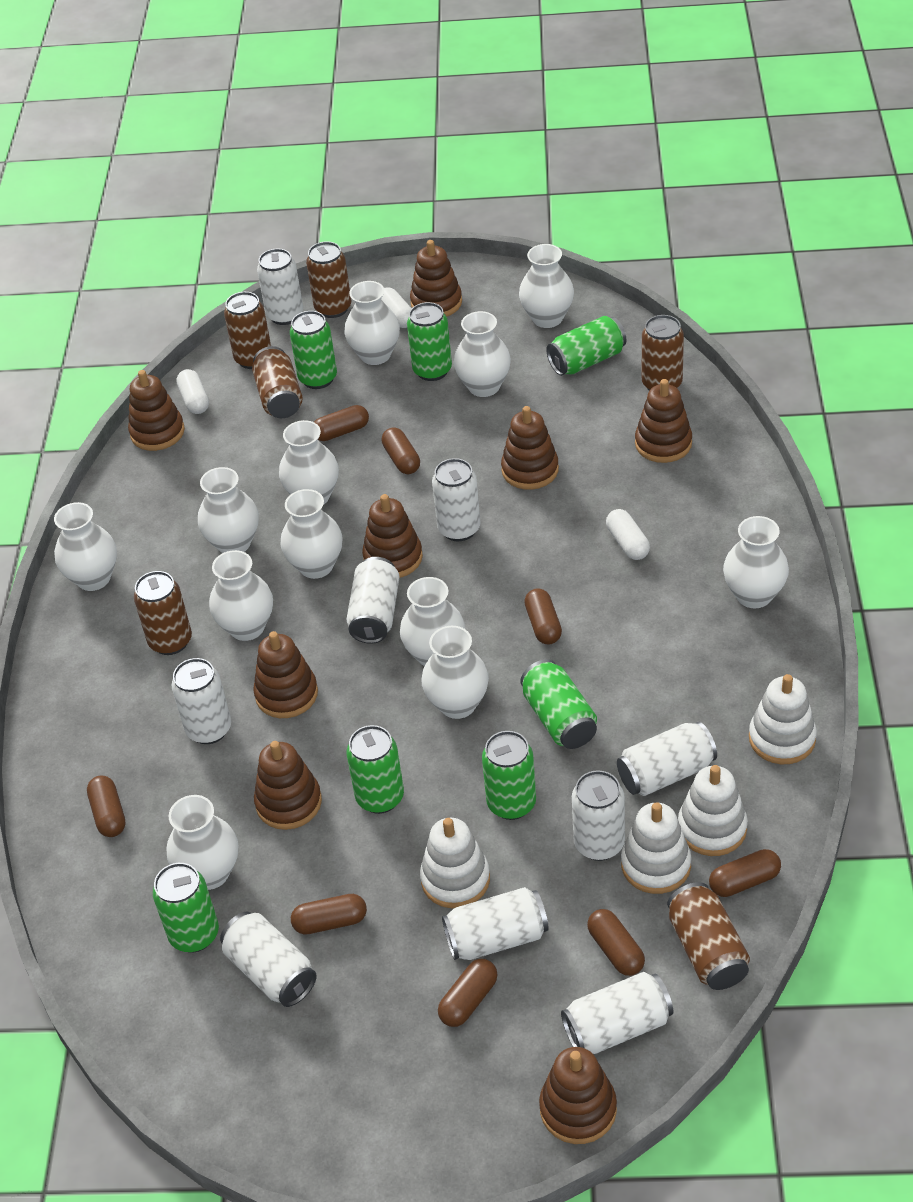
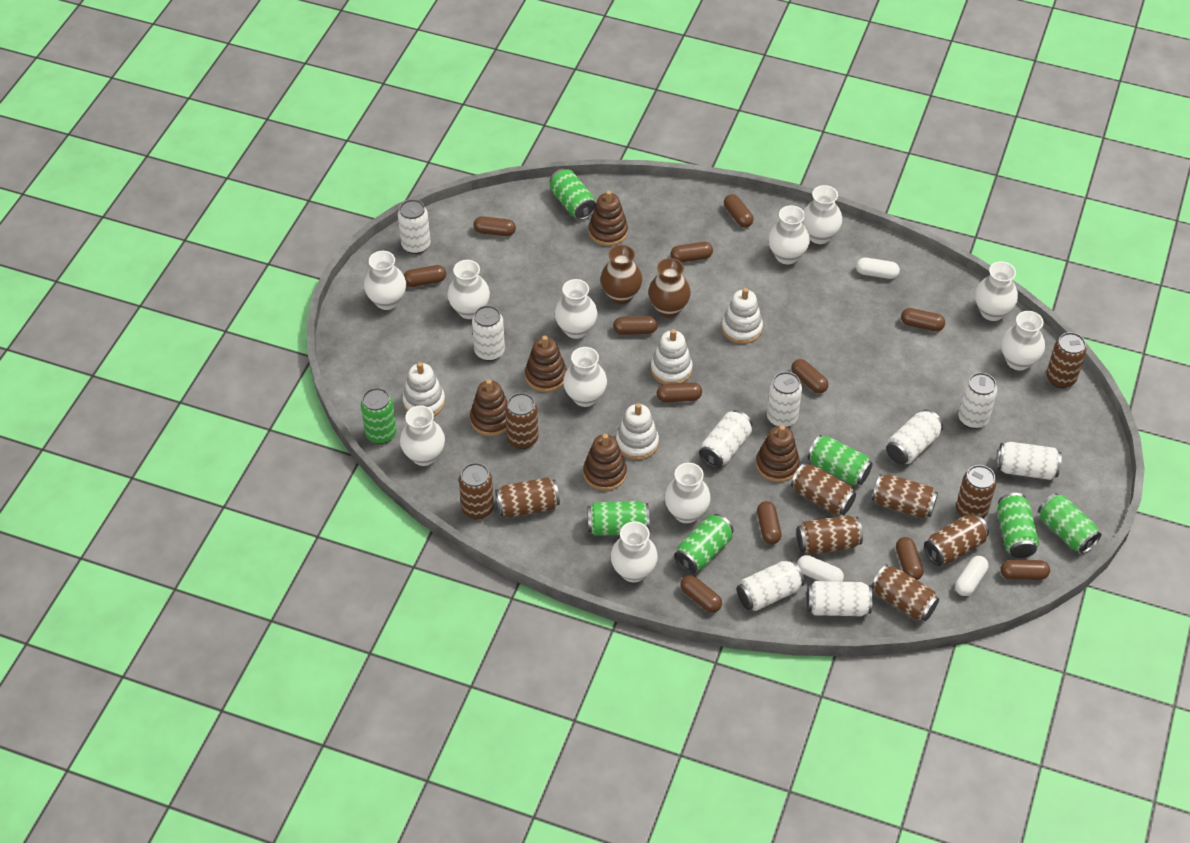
brown can: 6 -> 10
brown capsule: 8 -> 12
brown stacking toy: 8 -> 5
brown vase: 0 -> 2
white vase: 12 -> 11

